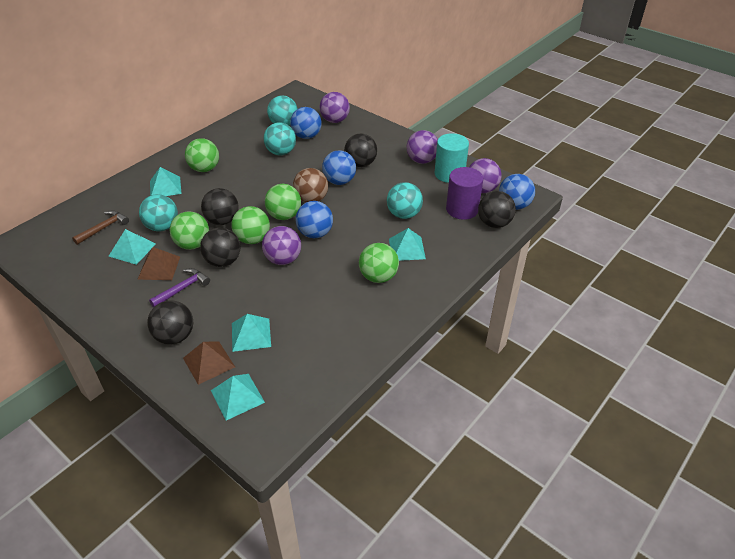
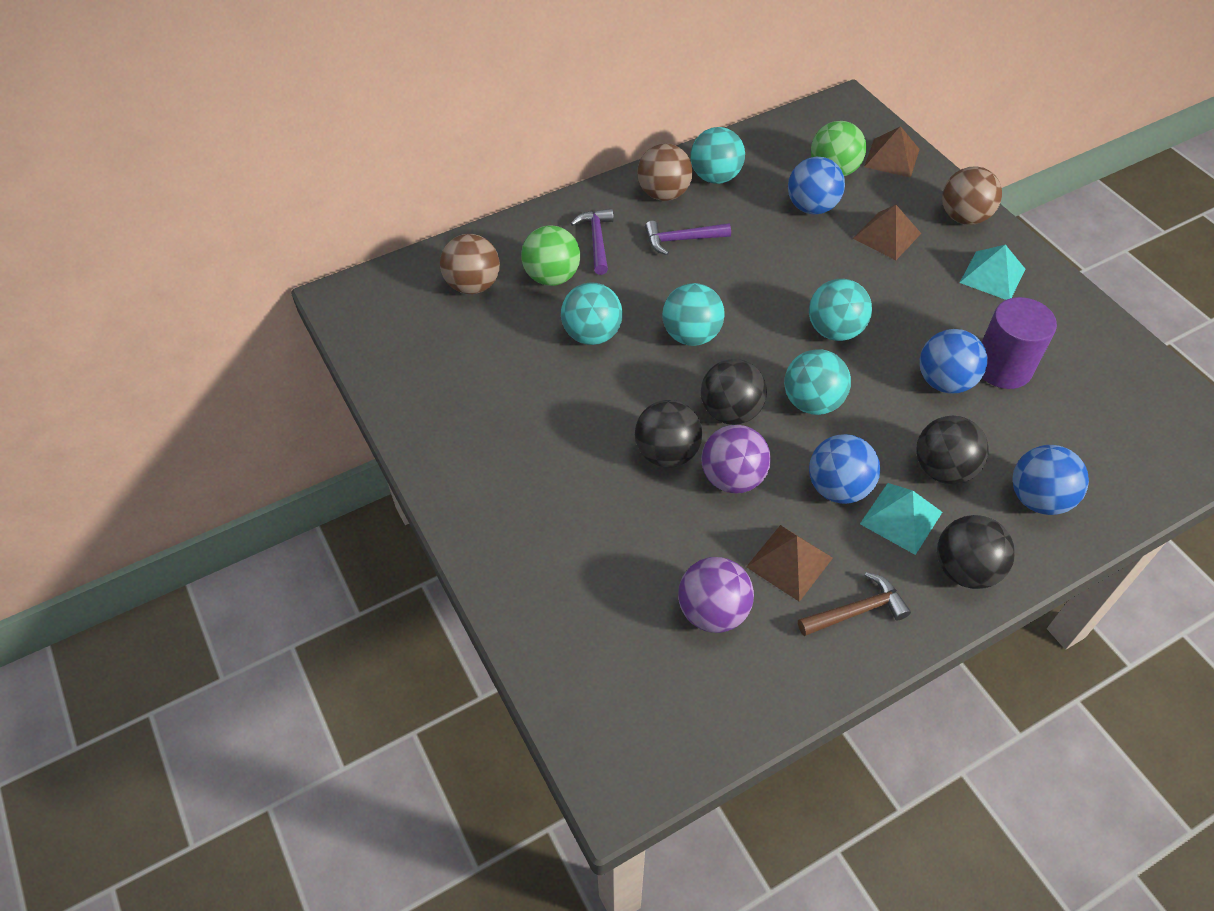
black ball: 5 -> 4
brown ball: 1 -> 3
brown pyramid: 2 -> 3
green ball: 5 -> 2
purple ball: 4 -> 2
purple hammer: 1 -> 2
turquoise ball: 4 -> 5
turquoise cylinder: 1 -> 0
turquoise pyramid: 5 -> 2

